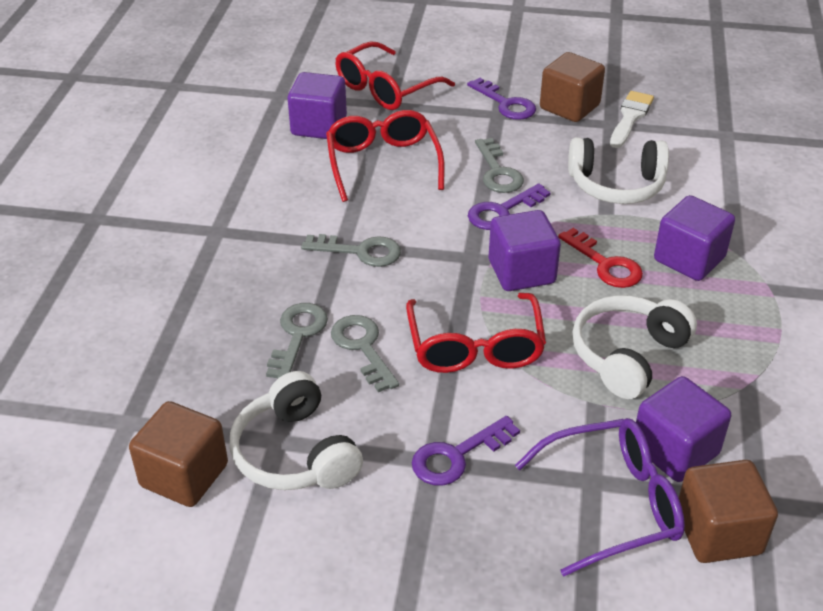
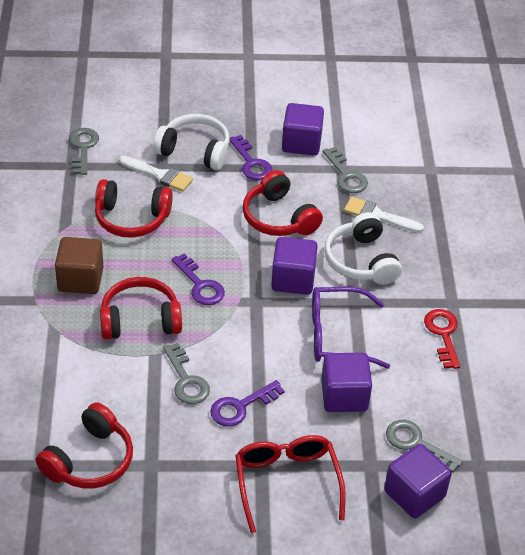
brown cube: 3 -> 1
red glasses: 3 -> 1
red headphones: 0 -> 4
white brush: 1 -> 2
white headphones: 3 -> 2

